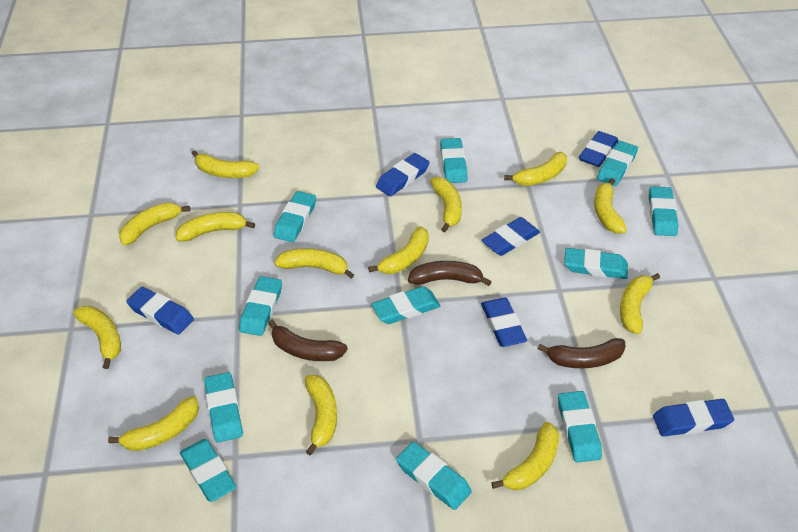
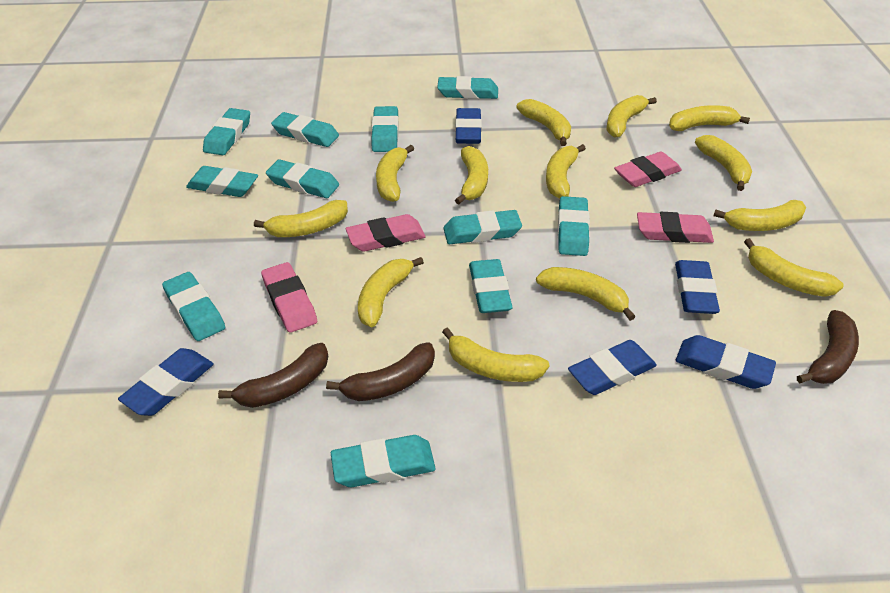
blue eraser: 6 -> 5
pink eraser: 0 -> 4

